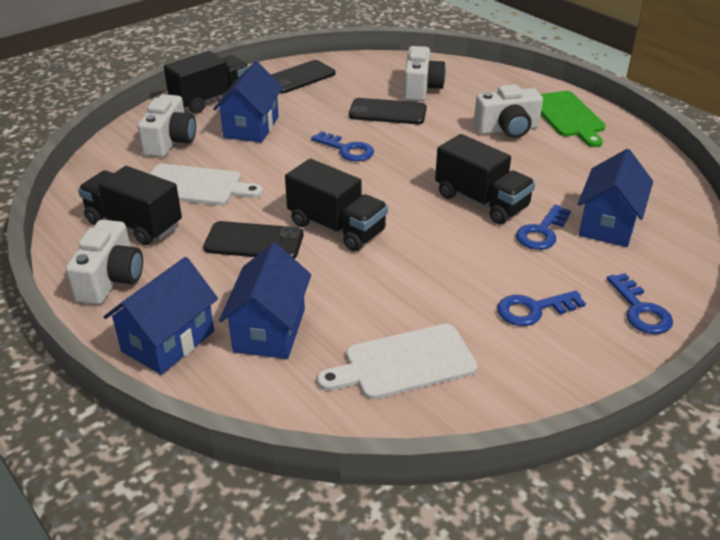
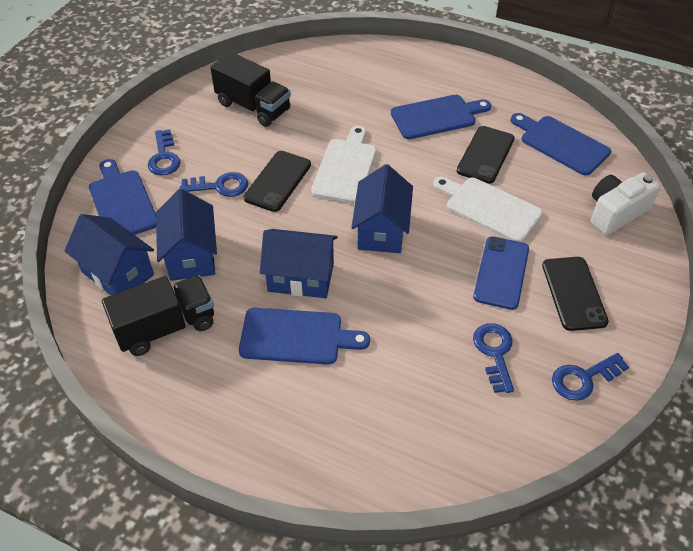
black truck: 4 -> 2
blue cutting board: 0 -> 4
blue phone: 0 -> 1
green cutting board: 1 -> 0
white camera: 4 -> 1

